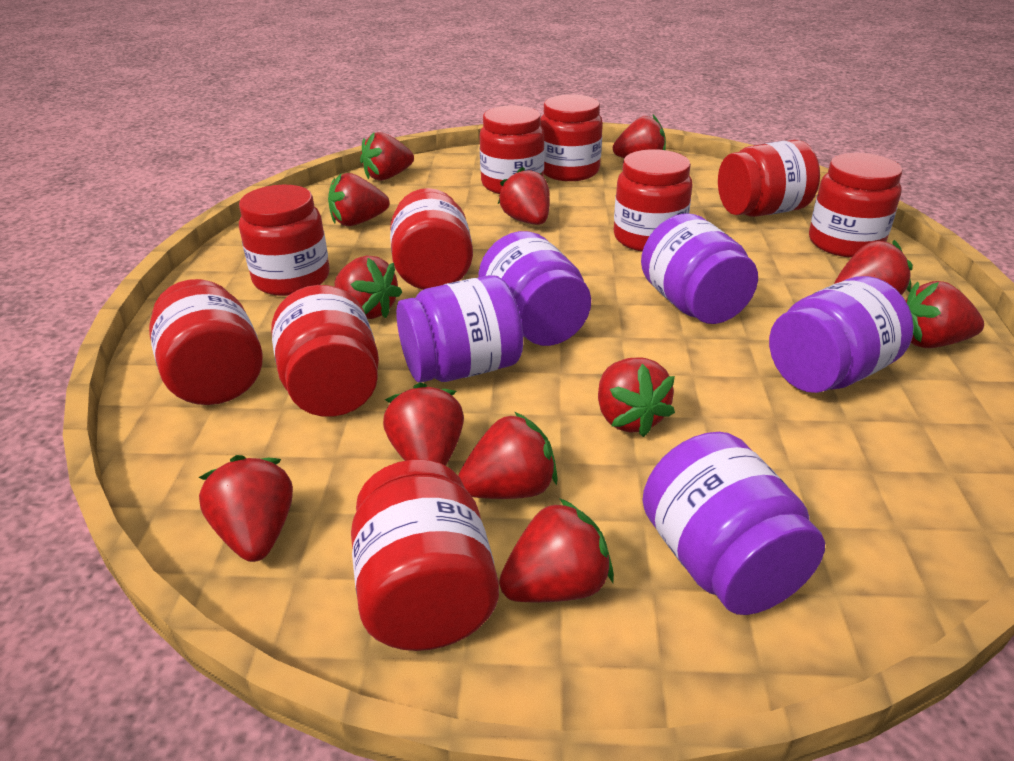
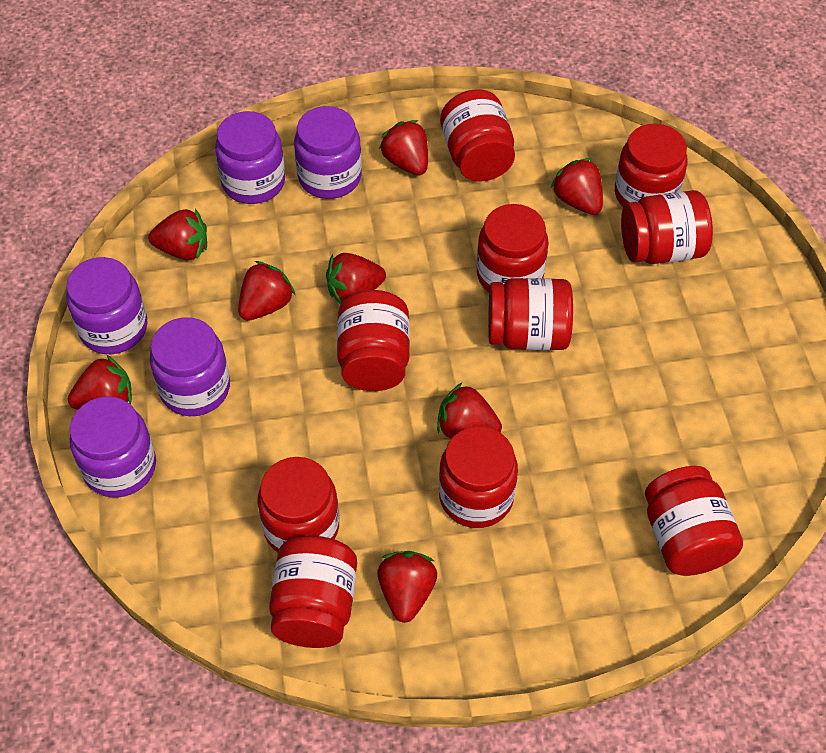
red strawberry: 12 -> 8

